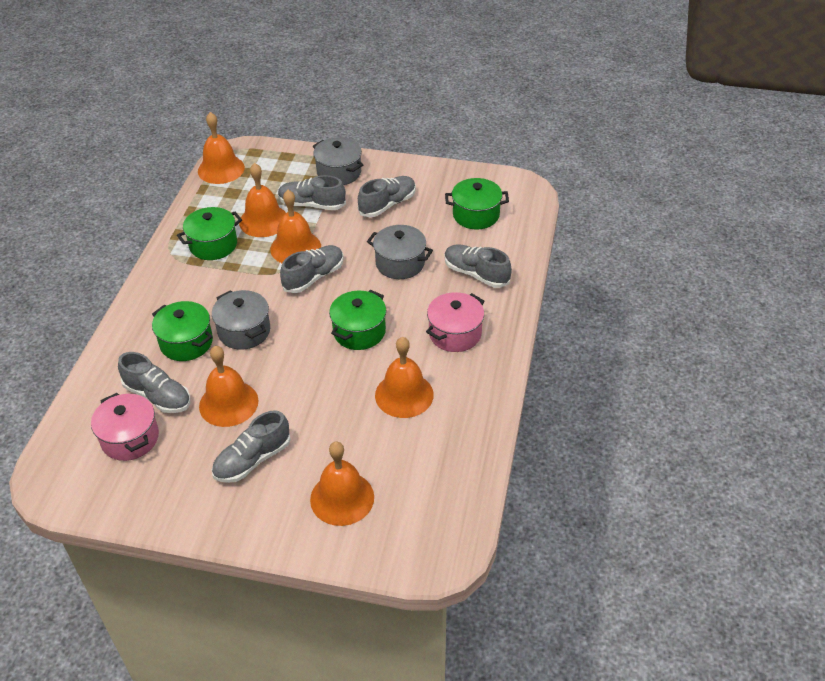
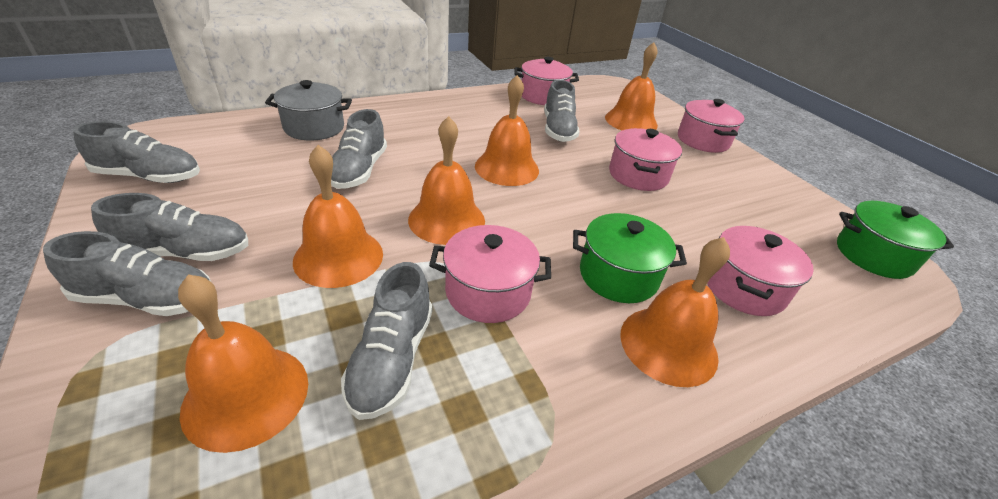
green pot: 4 -> 2
grey pot: 3 -> 1
pink pot: 2 -> 5

